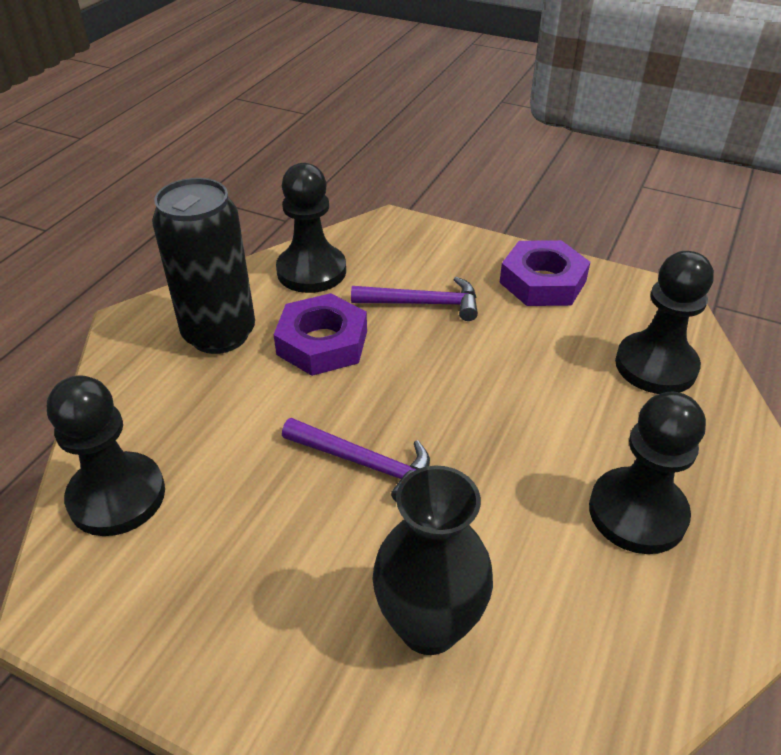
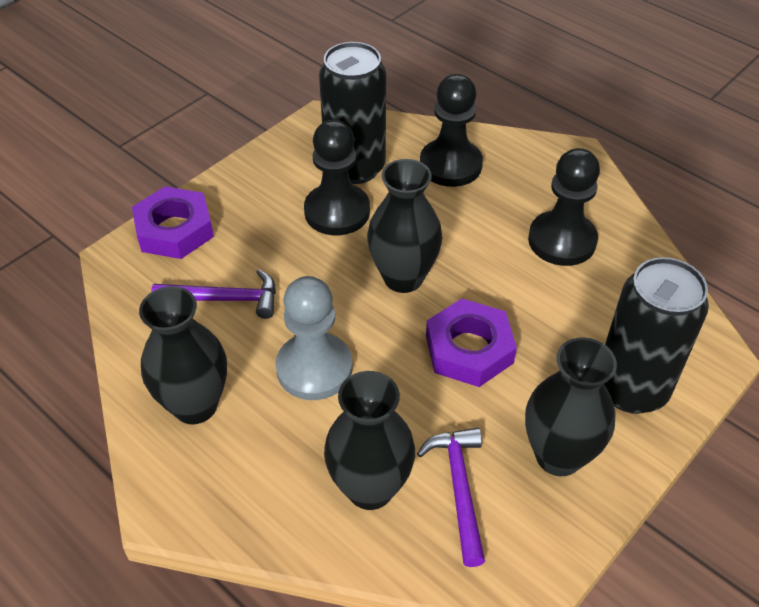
black can: 1 -> 2
black pawn: 4 -> 3
black vase: 1 -> 4
grey pawn: 0 -> 1

